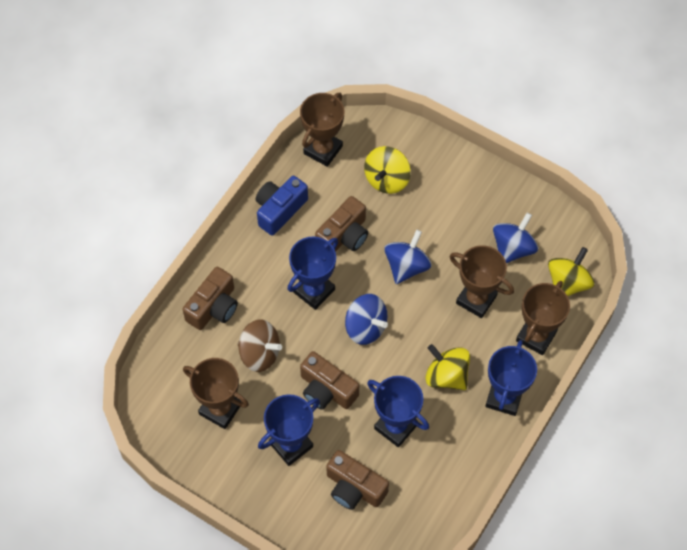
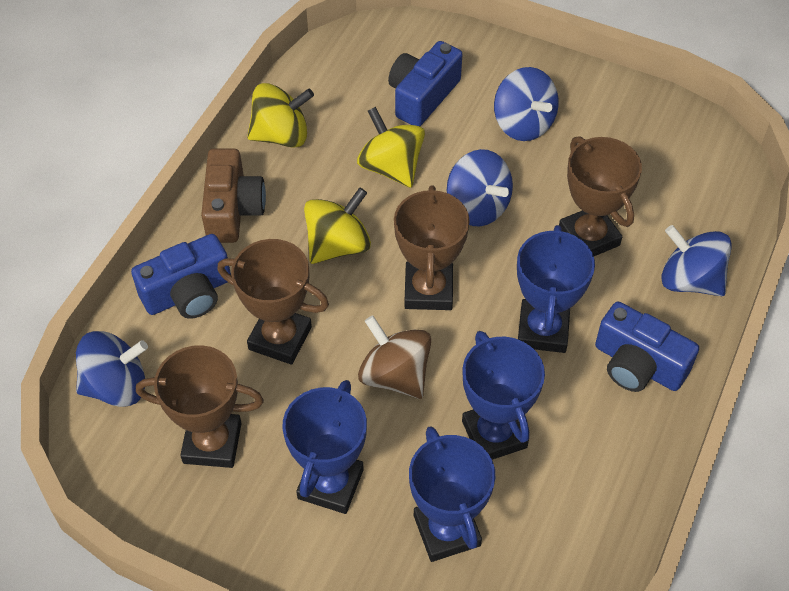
blue camera: 1 -> 3
blue spinning top: 3 -> 4
brown camera: 4 -> 1

